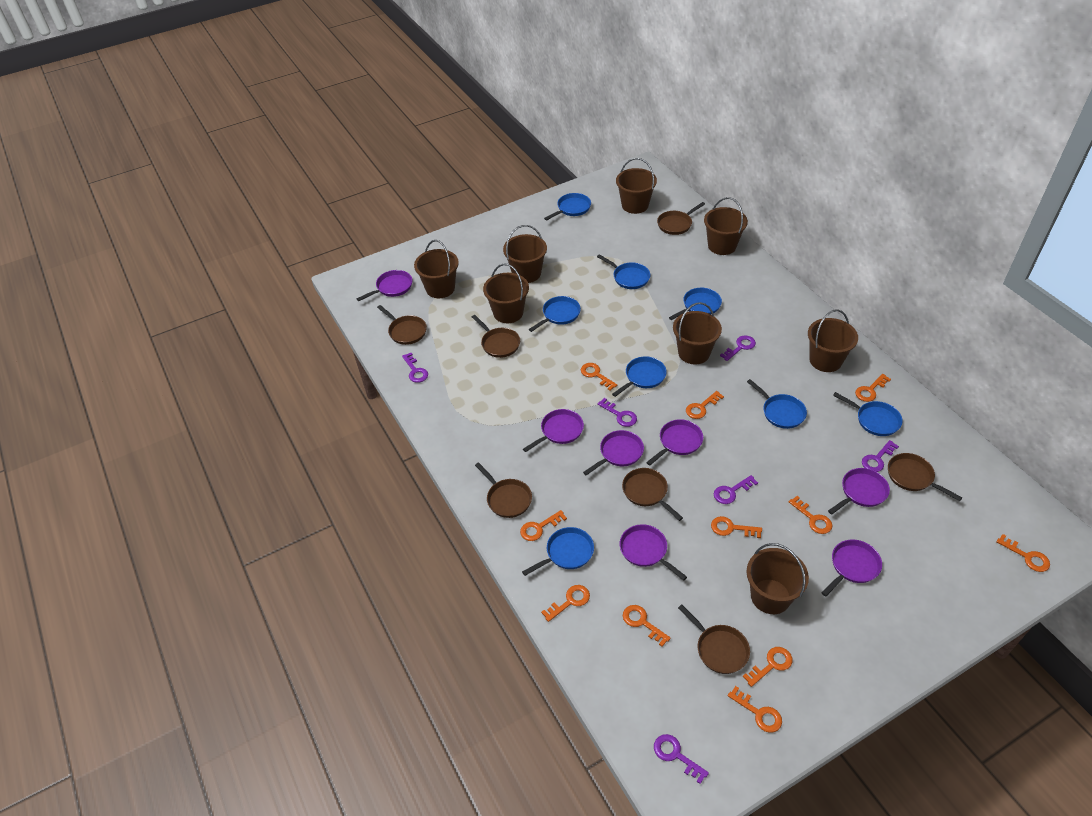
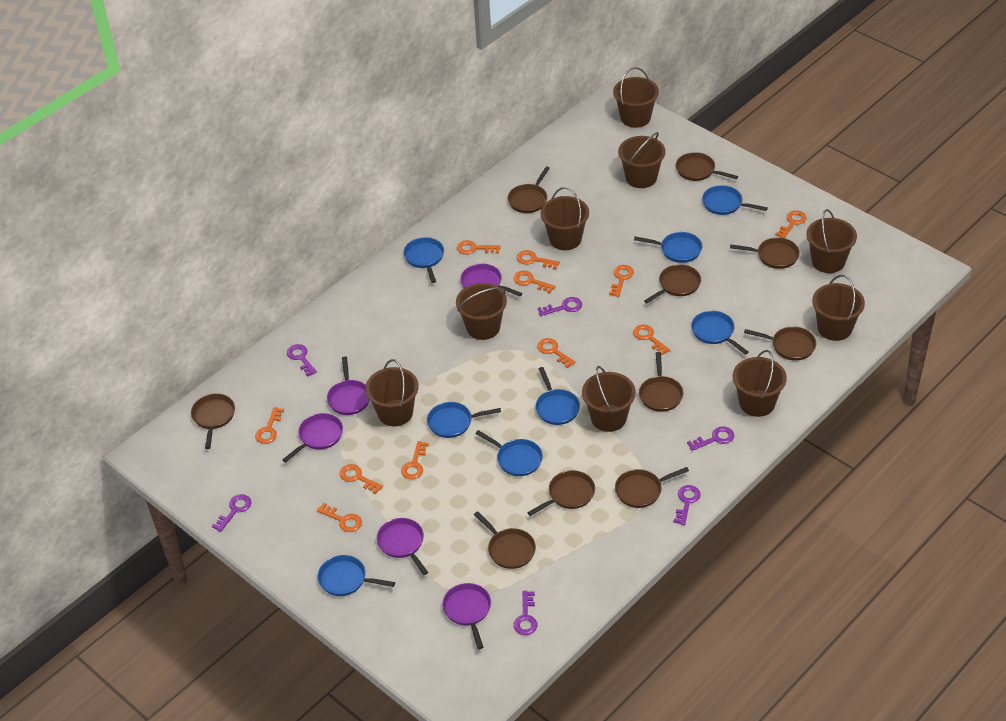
brown bucket: 8 -> 9
brown pan: 7 -> 10
purple pan: 7 -> 5

